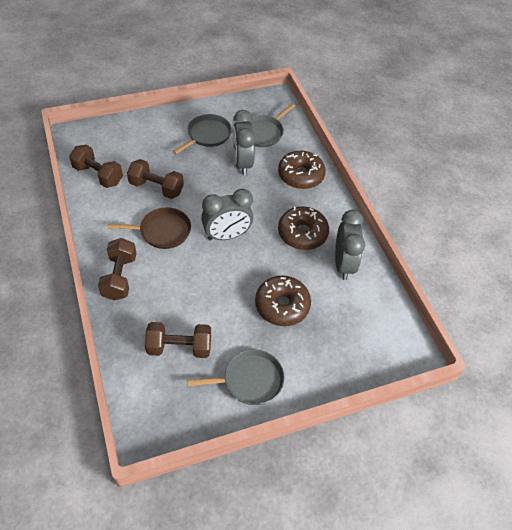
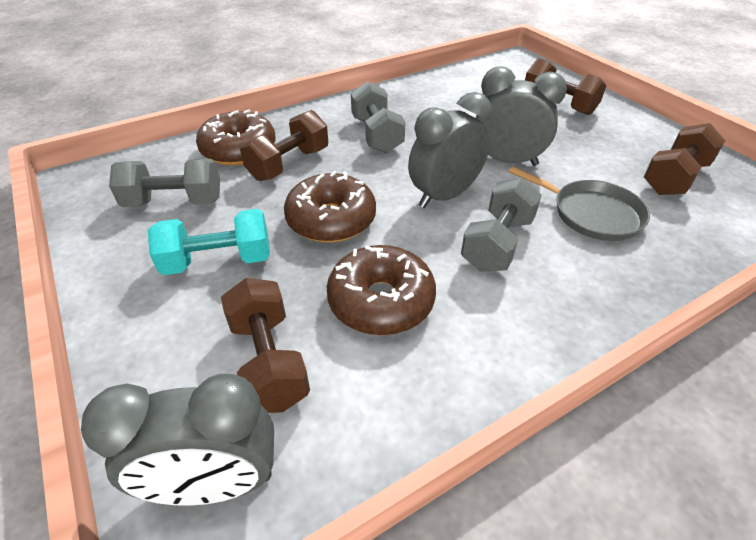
brown pan: 1 -> 0
grey dumbbell: 0 -> 3
grey pan: 3 -> 1
turquoise dumbbell: 0 -> 1

